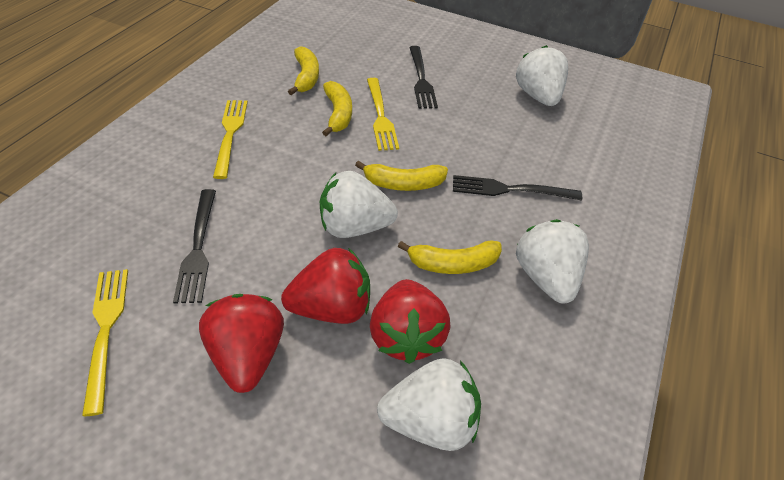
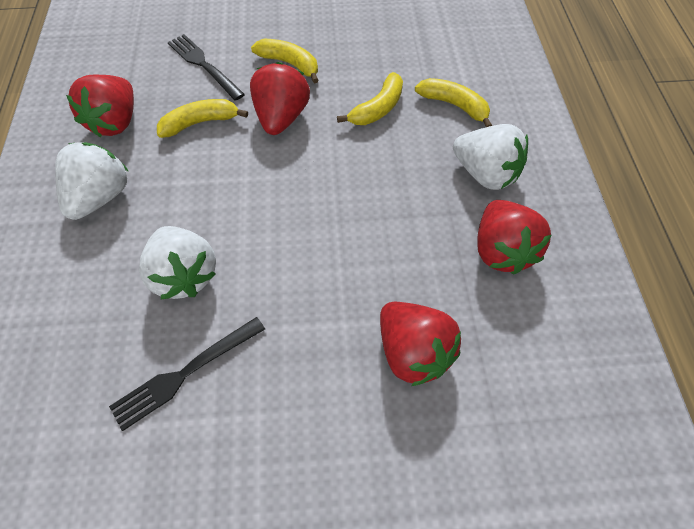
black fork: 3 -> 2
red strawberry: 3 -> 4
white strawberry: 4 -> 3
yellow fork: 3 -> 0

